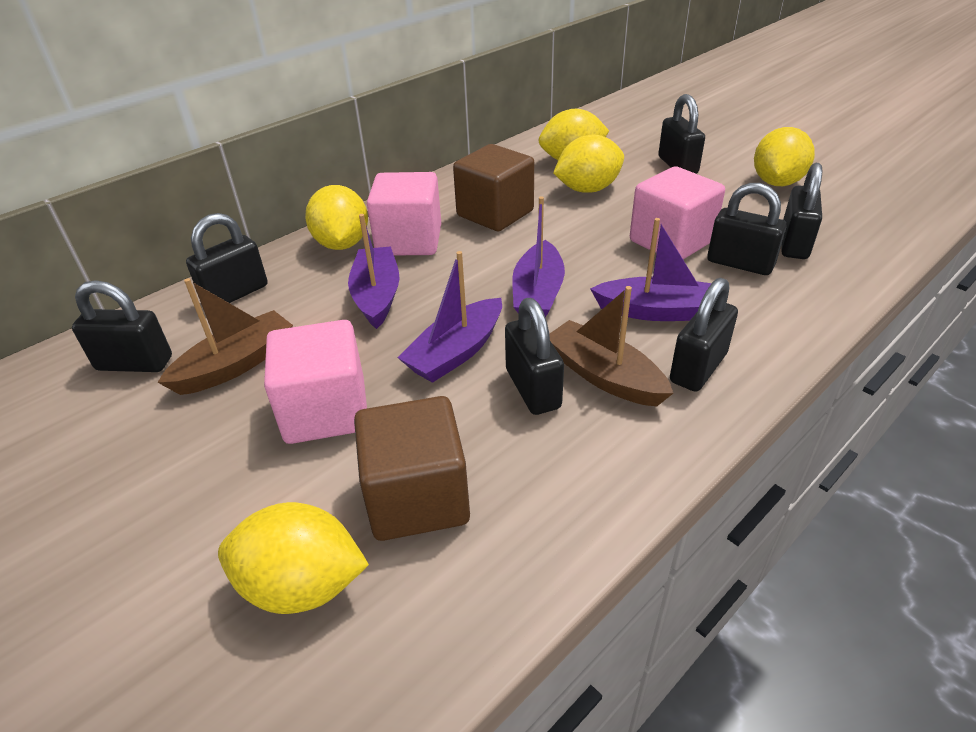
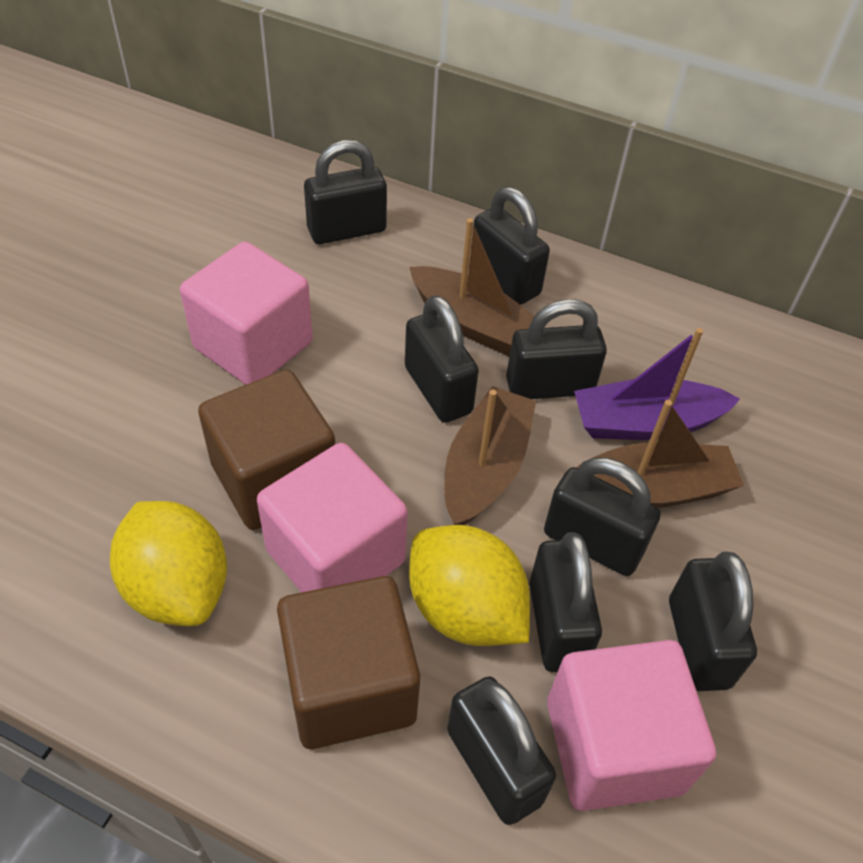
black padlock: 7 -> 8
brown boat: 2 -> 3
purple boat: 4 -> 1
yellow lemon: 5 -> 2

